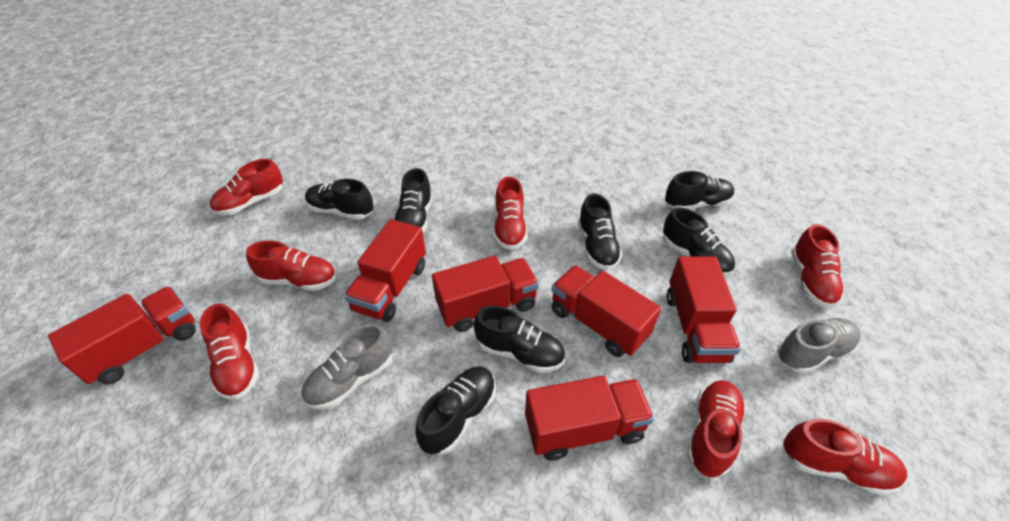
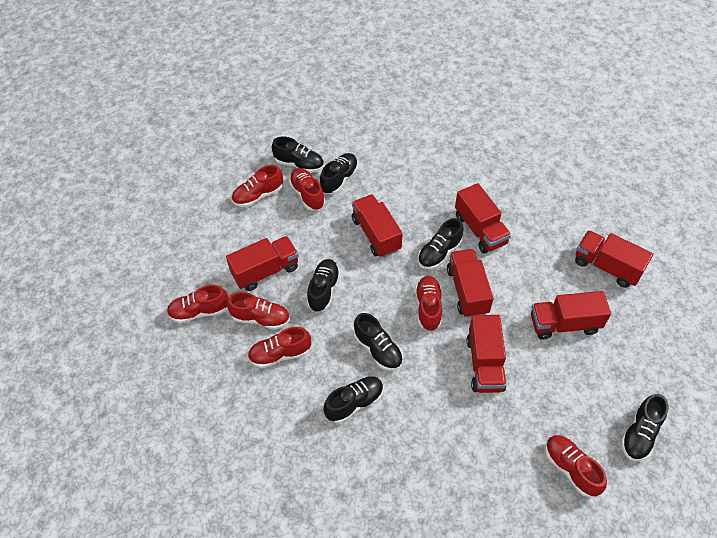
grey shoe: 2 -> 0
red truck: 6 -> 7

